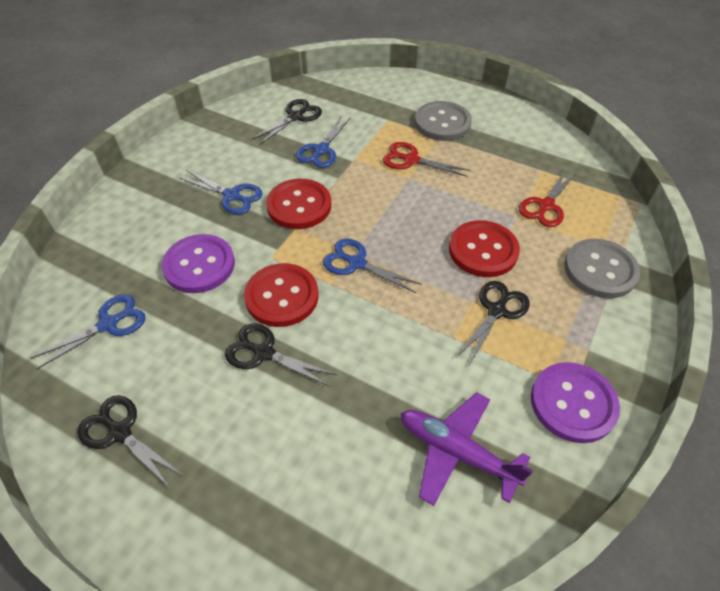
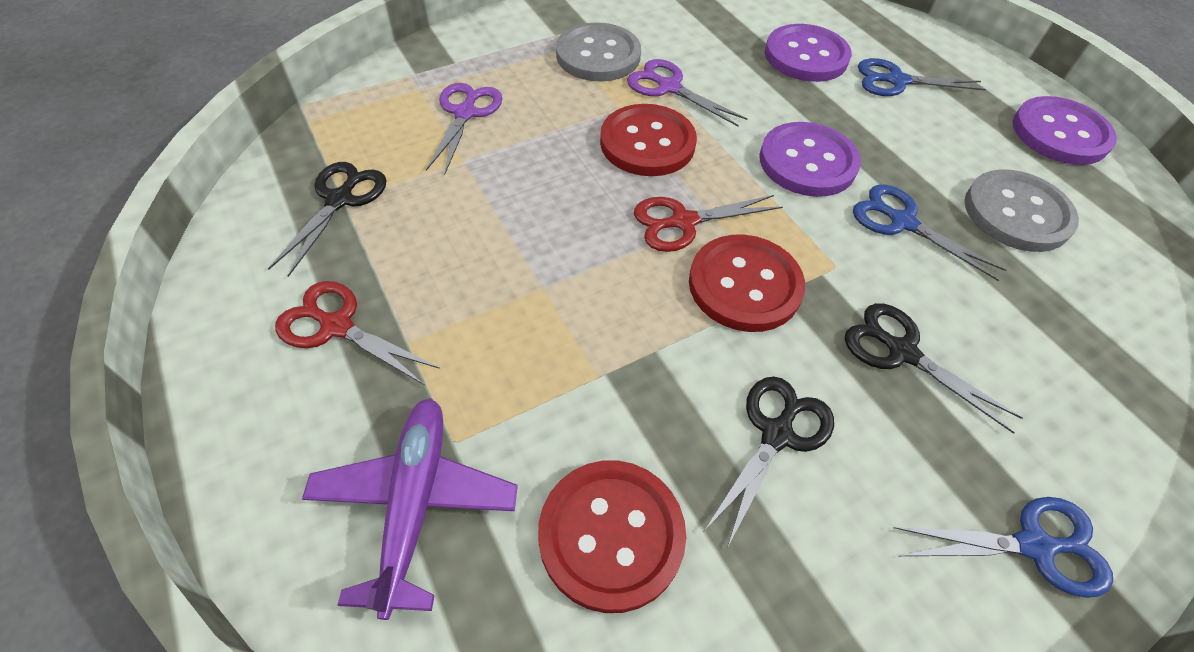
black scissors: 4 -> 3
blue scissors: 4 -> 3
purple button: 2 -> 3
purple scissors: 0 -> 2

